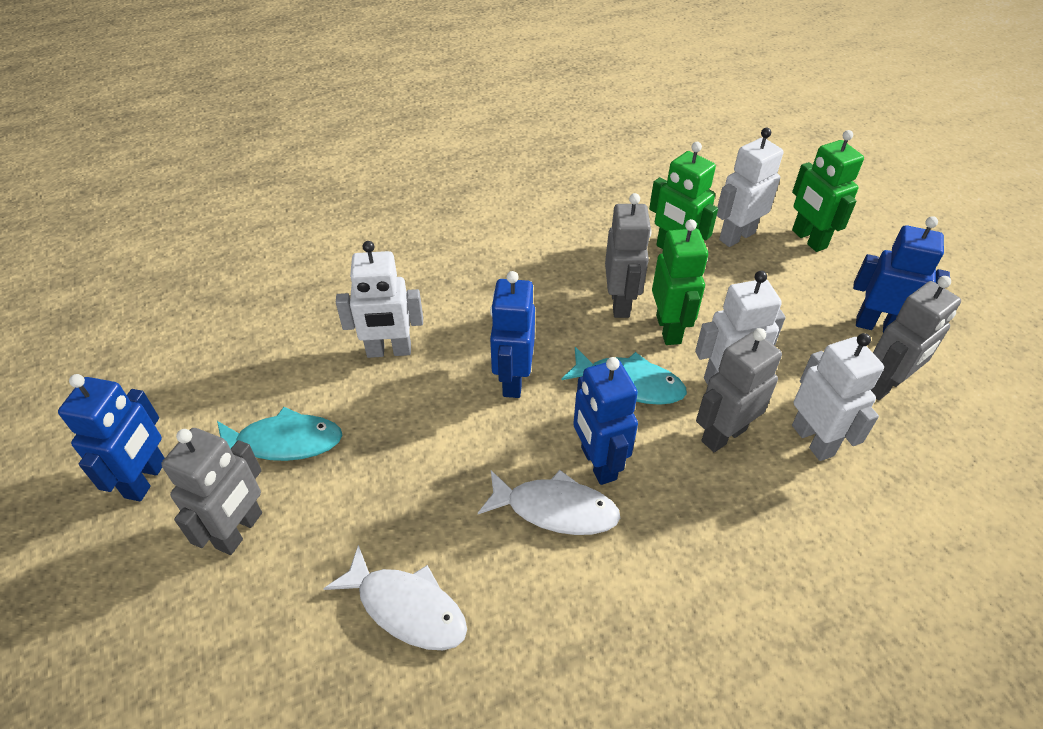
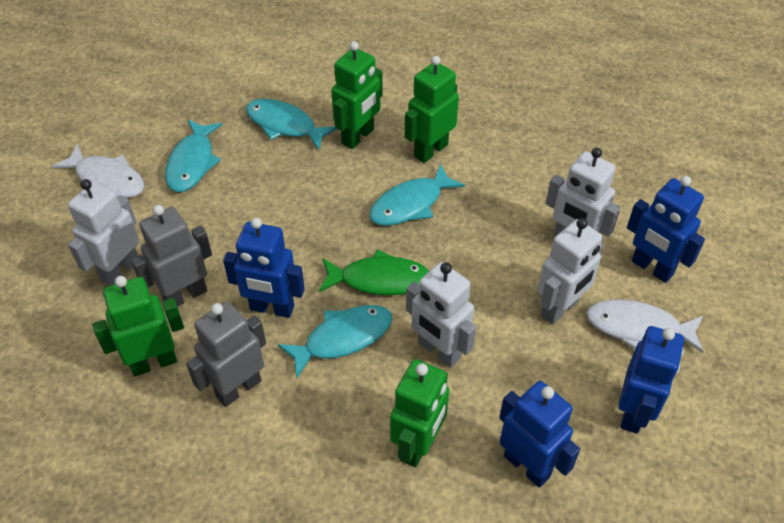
green fish: 0 -> 1
green robot: 3 -> 4
grey robot: 4 -> 2
turquoise fish: 2 -> 4

